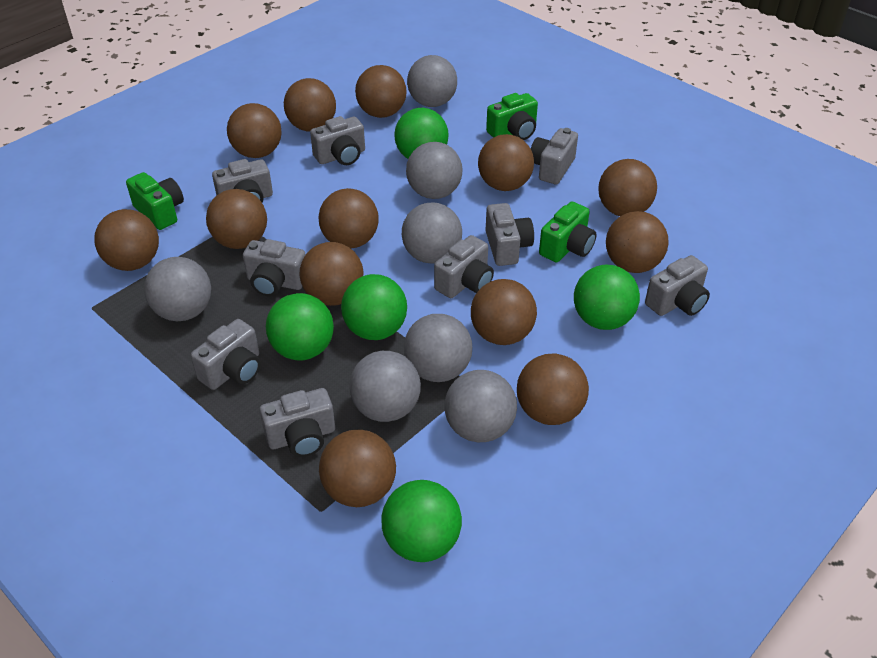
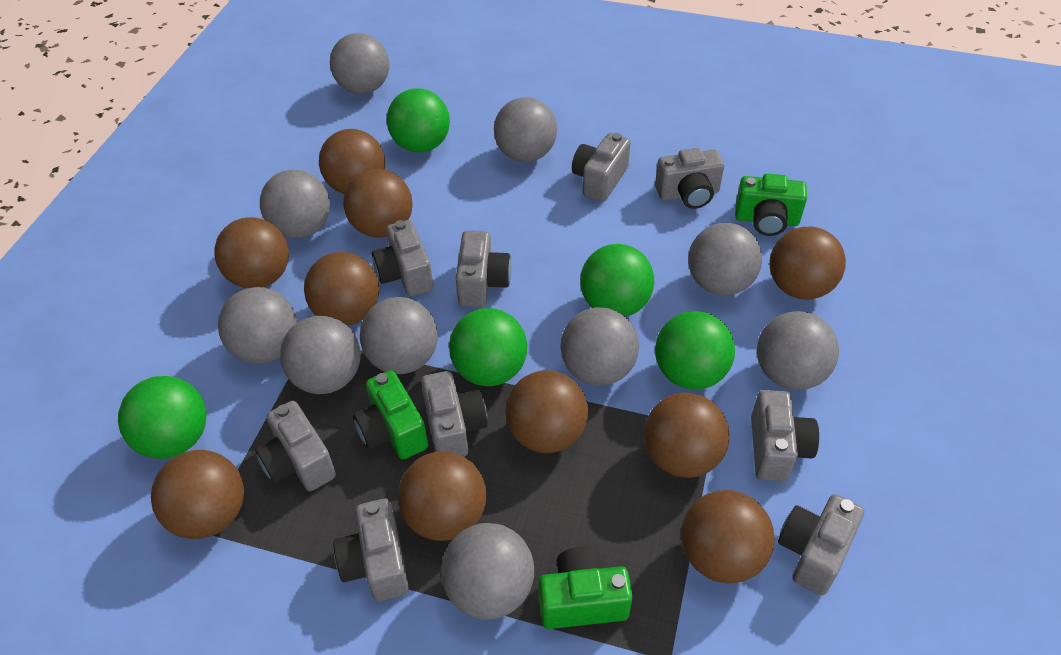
brown ball: 13 -> 10
grey ball: 7 -> 10

